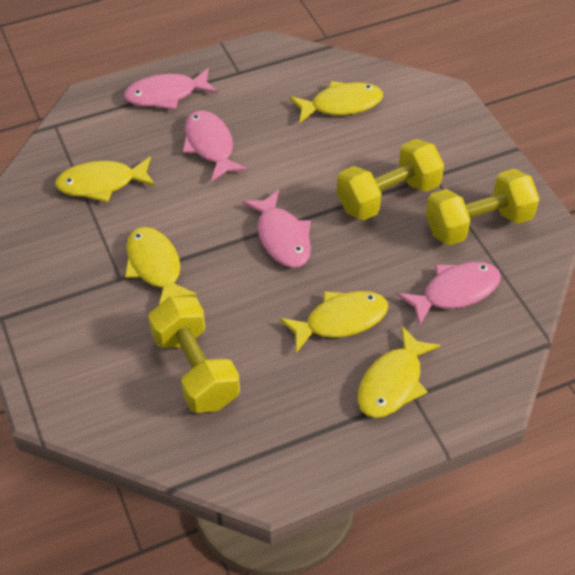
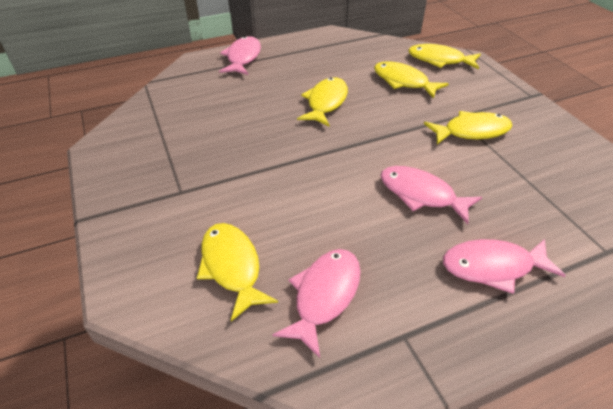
yellow dumbbell: 3 -> 0

